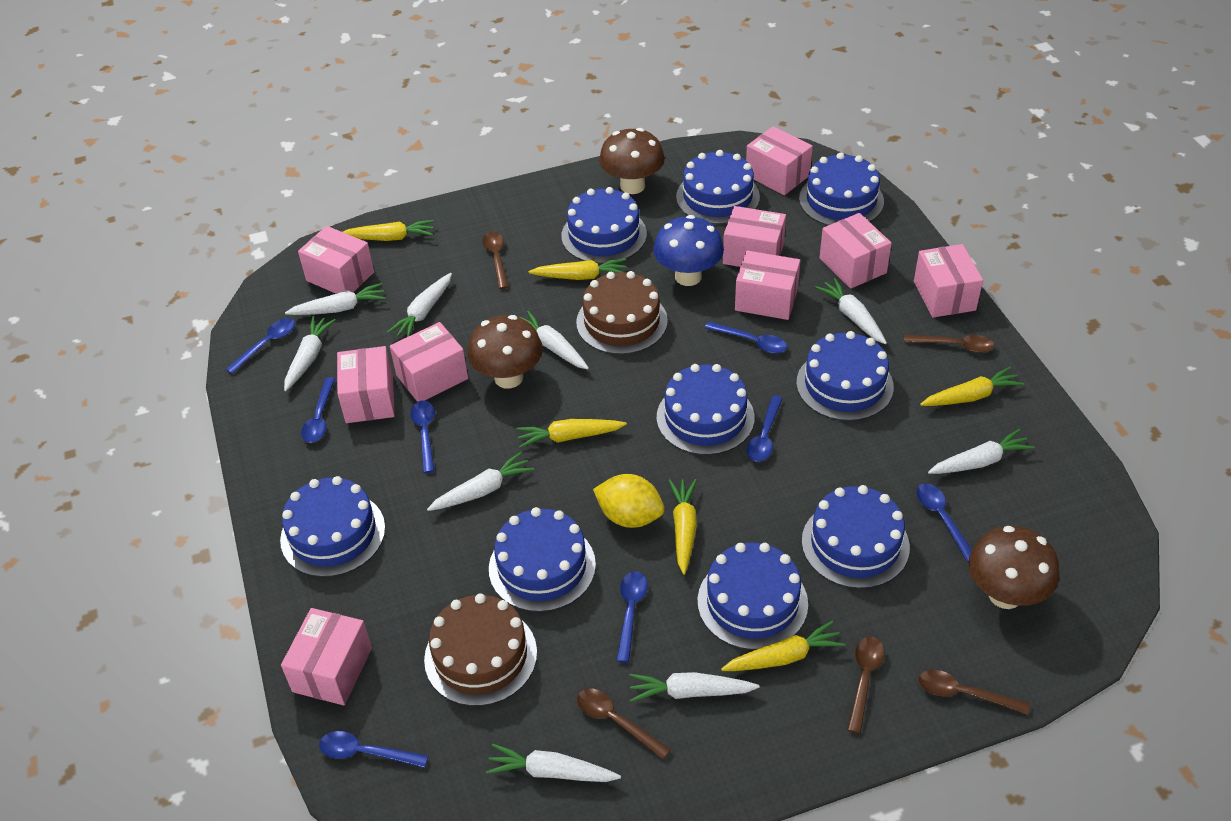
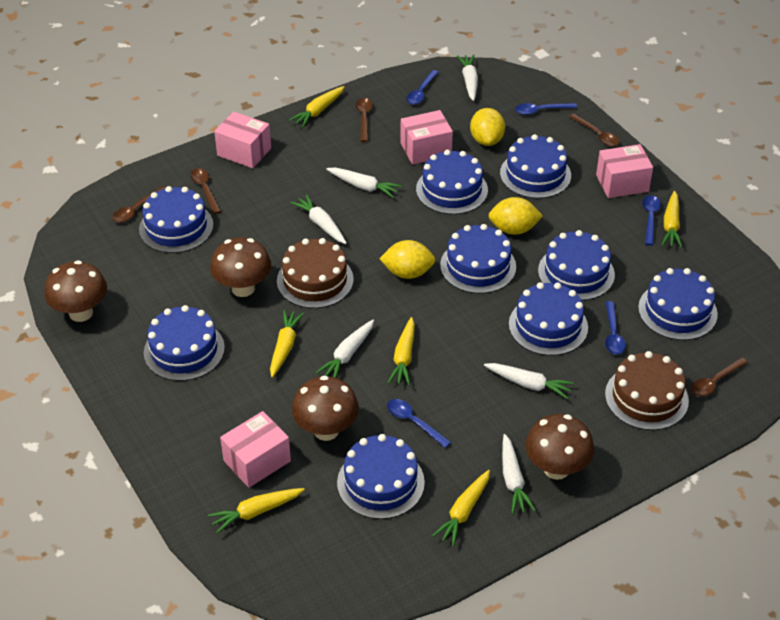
blue mushroom: 1 -> 0
blue spoon: 8 -> 5
brown mushroom: 3 -> 4
pink box: 9 -> 4
white carrot: 9 -> 6
yellow lemon: 1 -> 3

